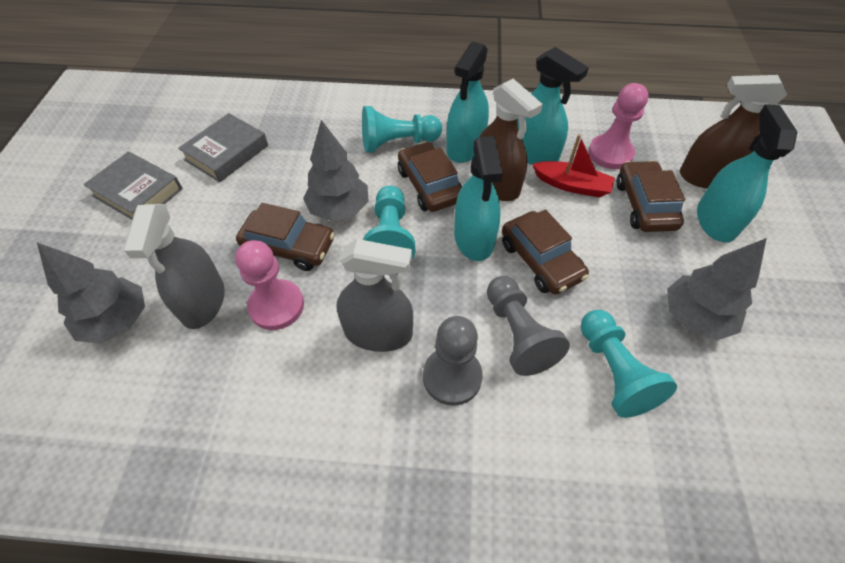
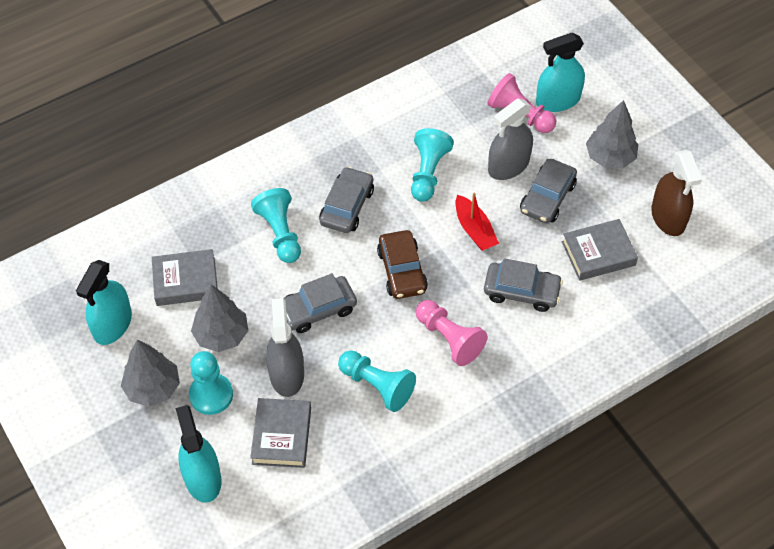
brown car: 4 -> 1
brown spray bottle: 2 -> 1
grey book: 2 -> 3
grey car: 0 -> 4
grey pawn: 2 -> 0
turquoise pawn: 3 -> 4
turquoise spray bottle: 4 -> 3

